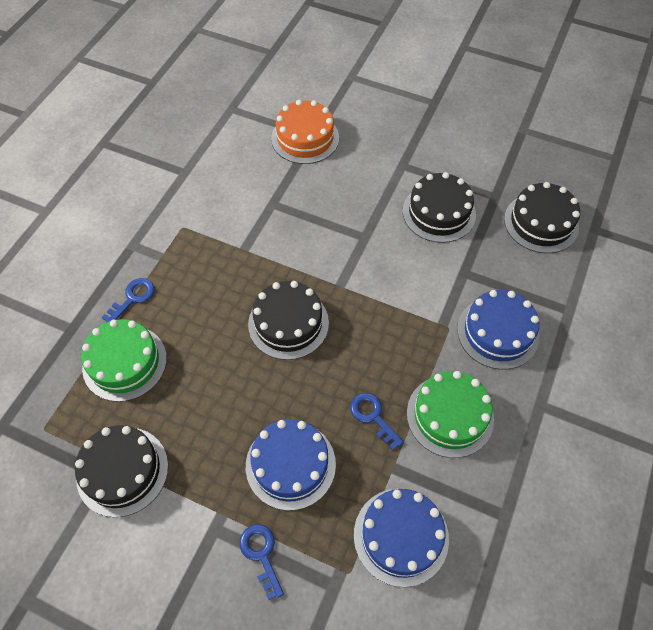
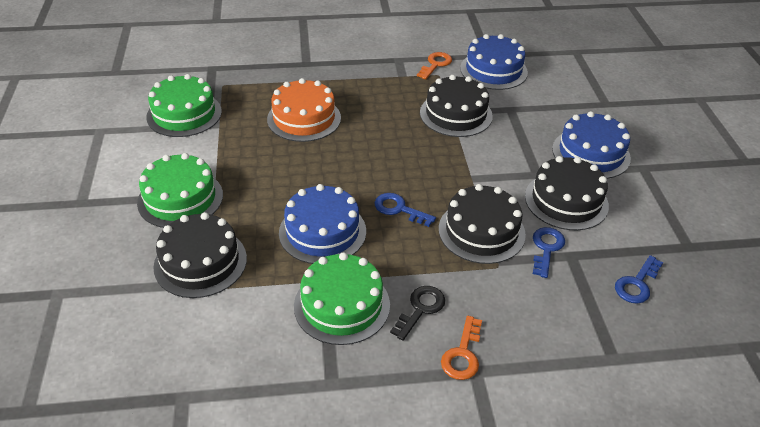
black key: 0 -> 1
green cake: 2 -> 3
orange key: 0 -> 2

